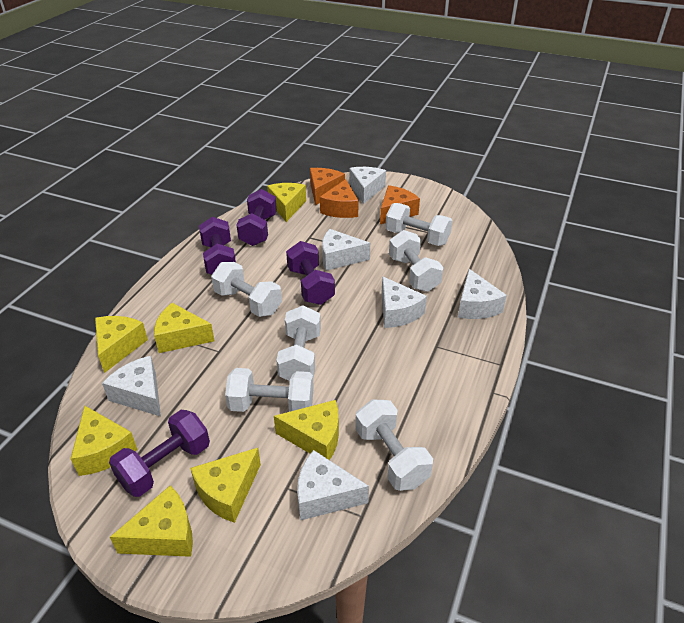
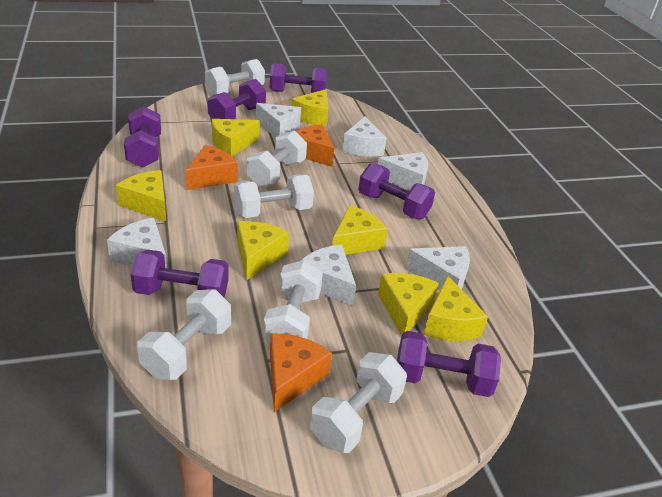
purple dumbbell: 4 -> 6

